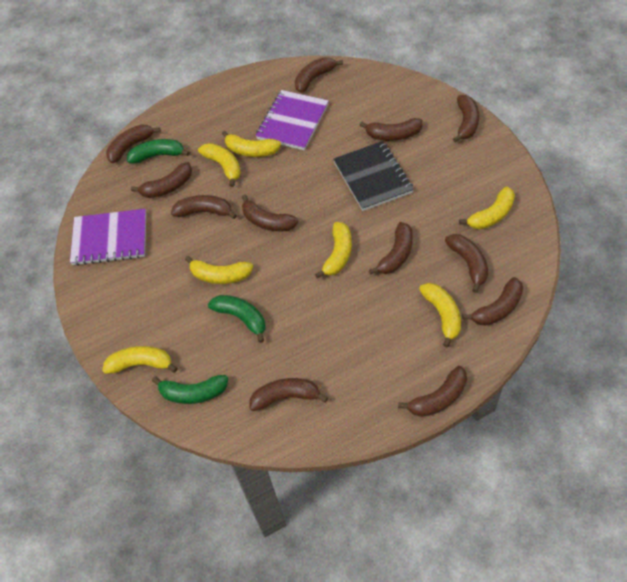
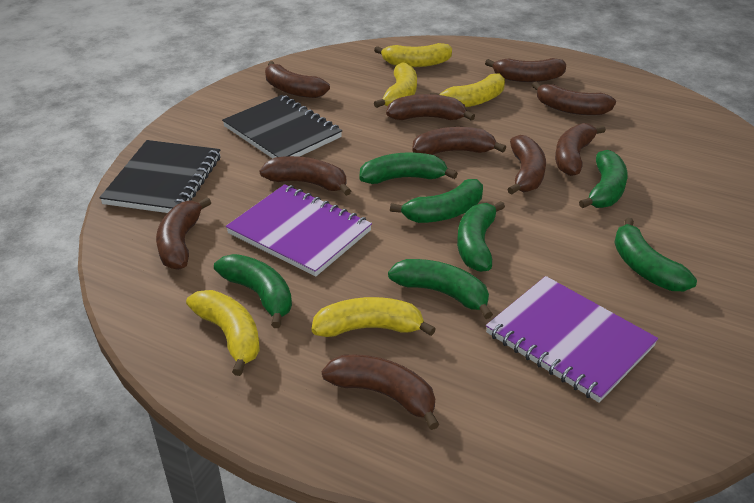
black notebook: 1 -> 2
brown banana: 12 -> 10
green banana: 3 -> 7
yellow banana: 7 -> 5

